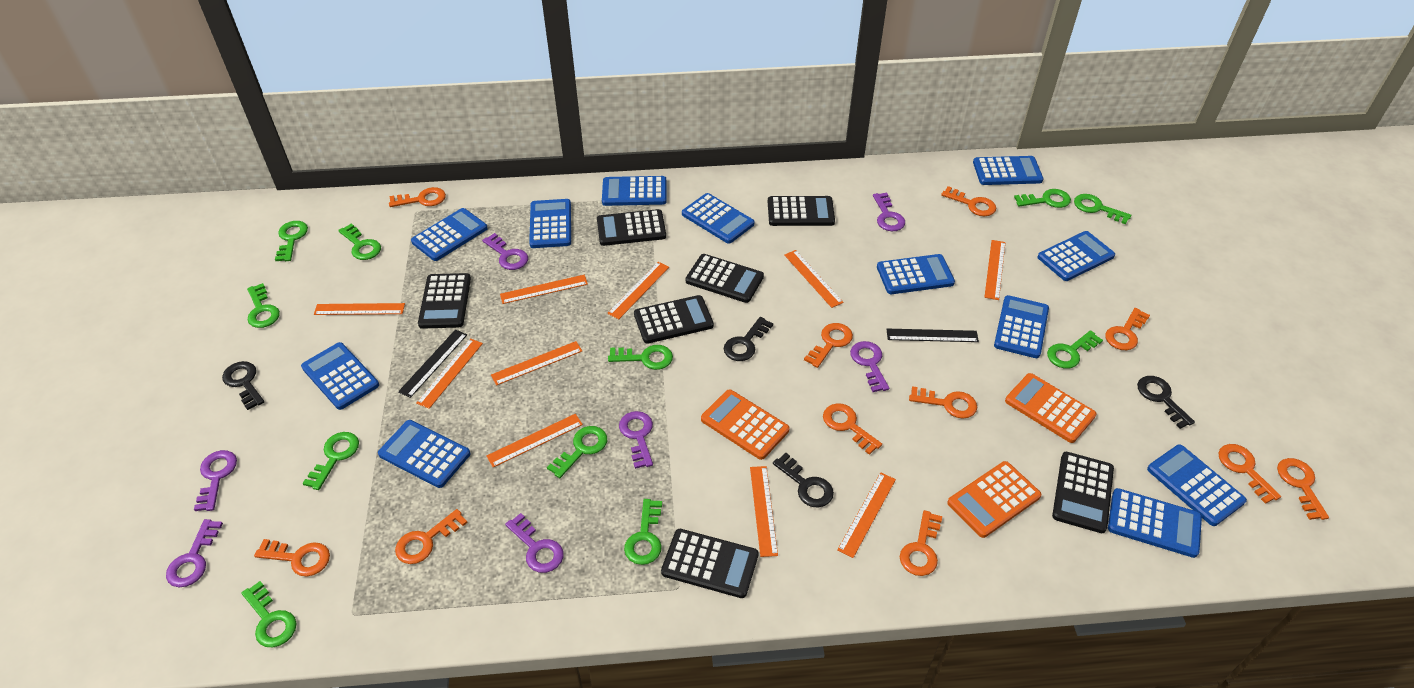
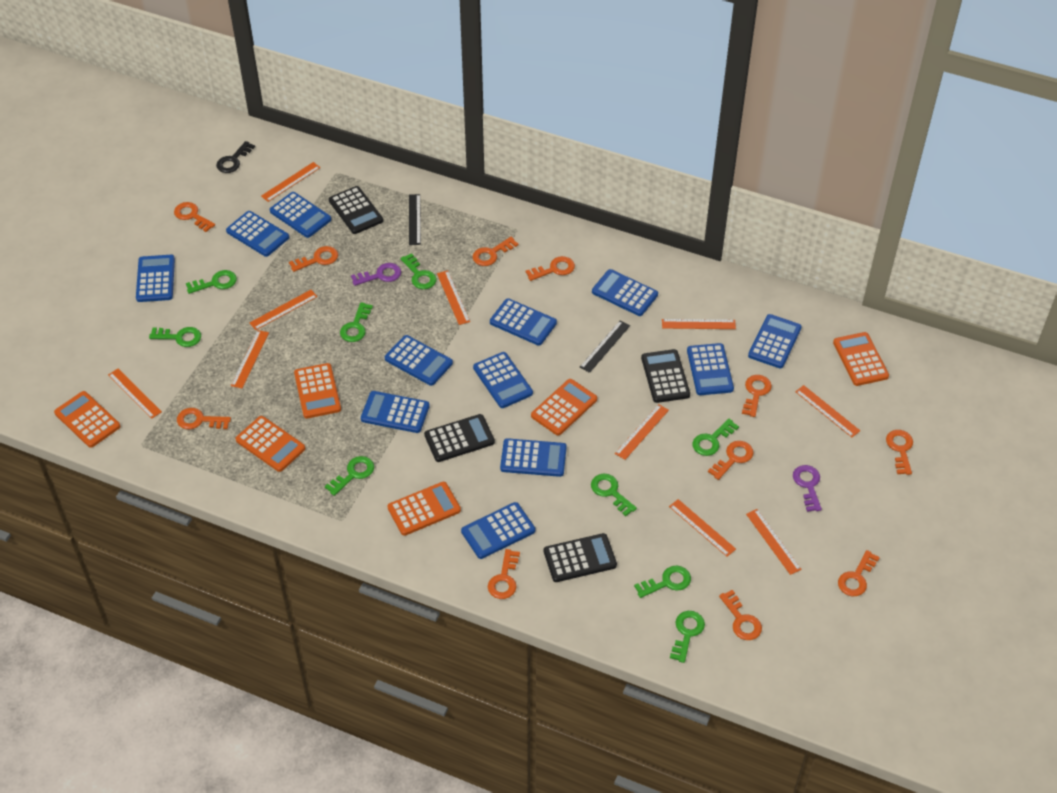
black calculator: 7 -> 4
black key: 4 -> 1
green key: 11 -> 9
orange calculator: 3 -> 6
purple key: 7 -> 2

